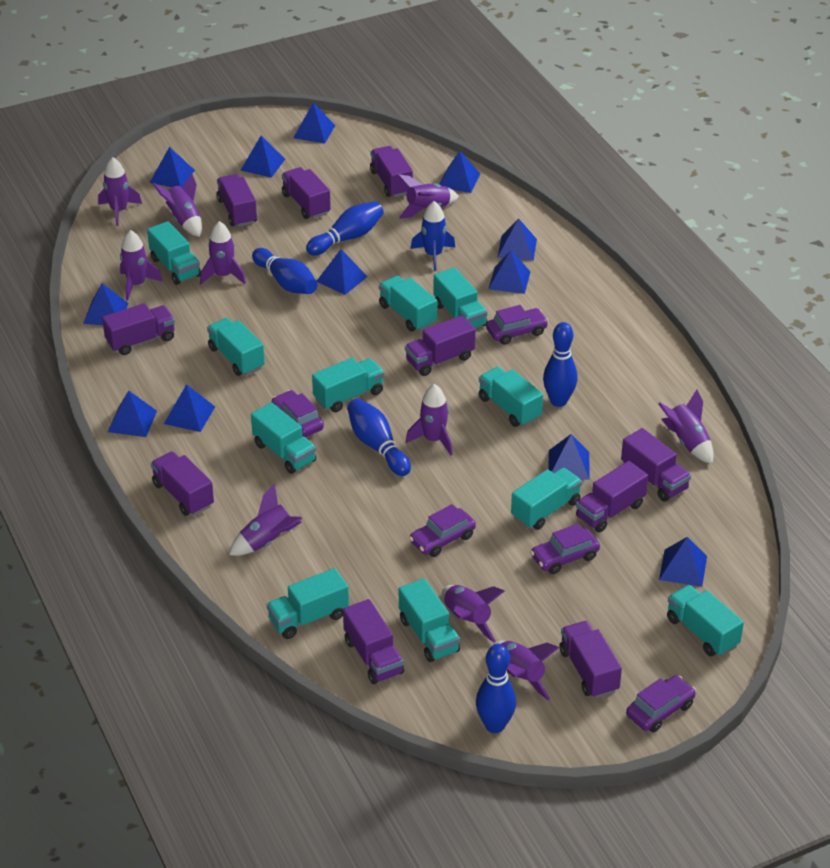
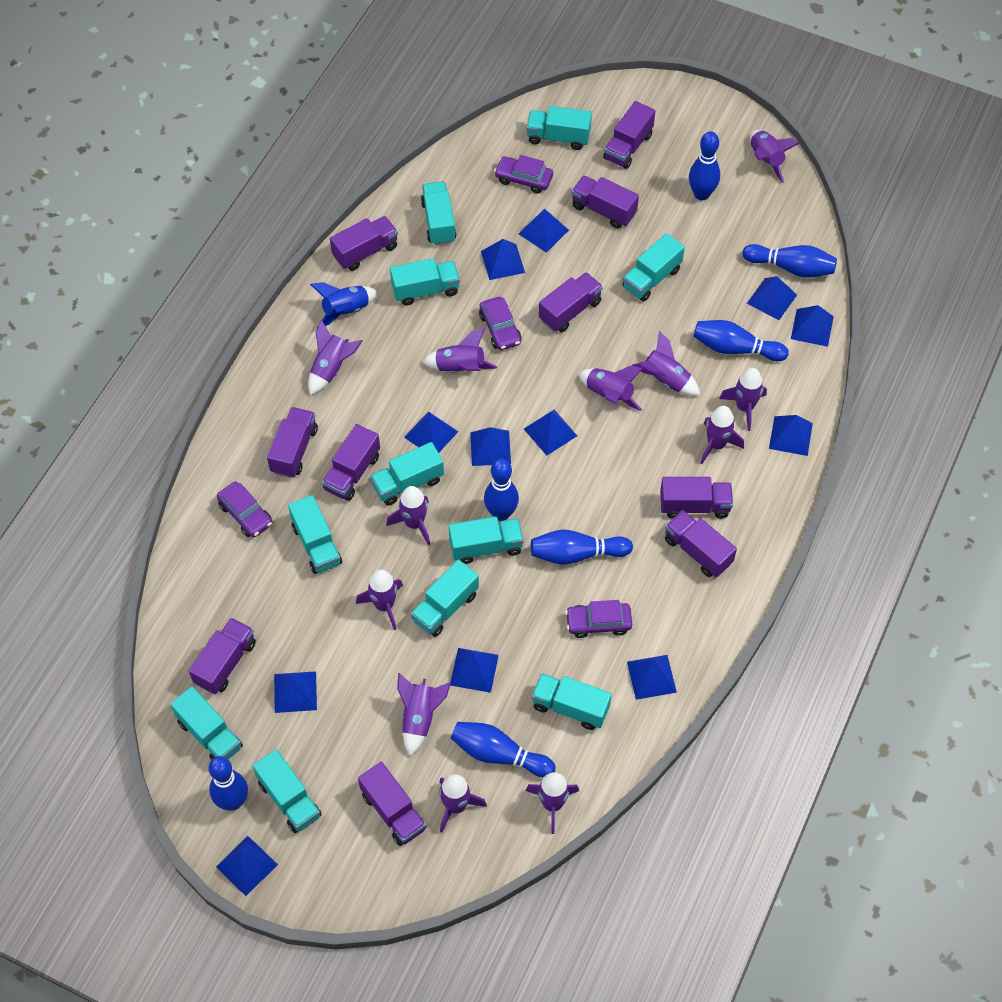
blue bowling pin: 5 -> 7
purple car: 5 -> 4
purple rocket: 10 -> 12

